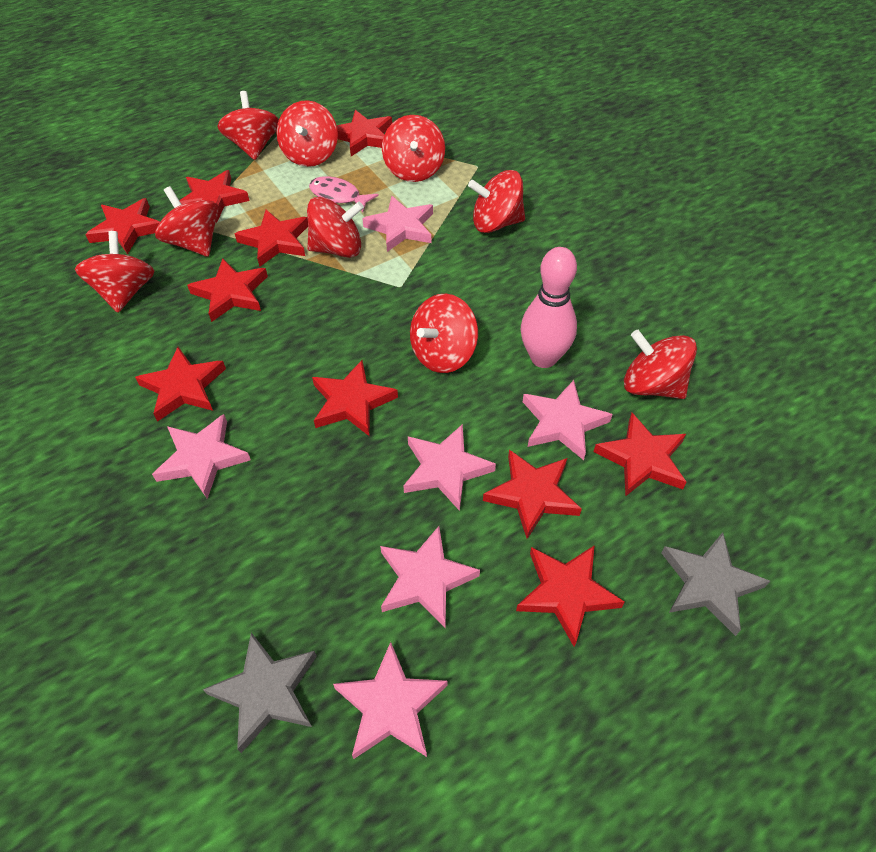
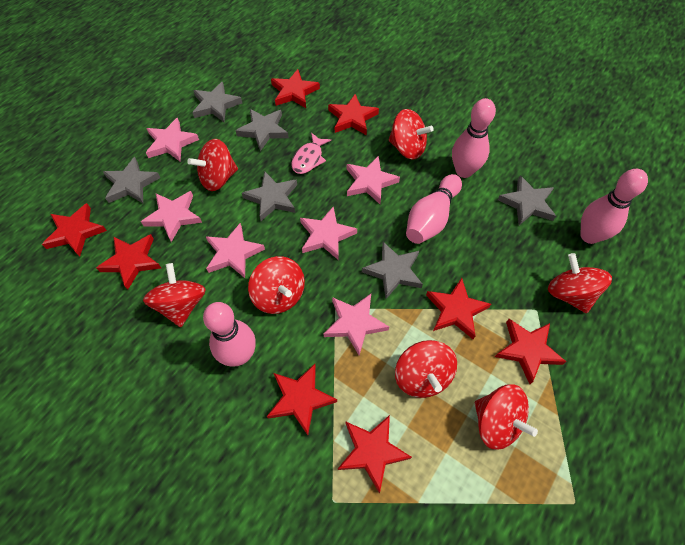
grey star: 2 -> 6
pink bowling pin: 1 -> 4
red spinning top: 9 -> 7
red star: 10 -> 8

